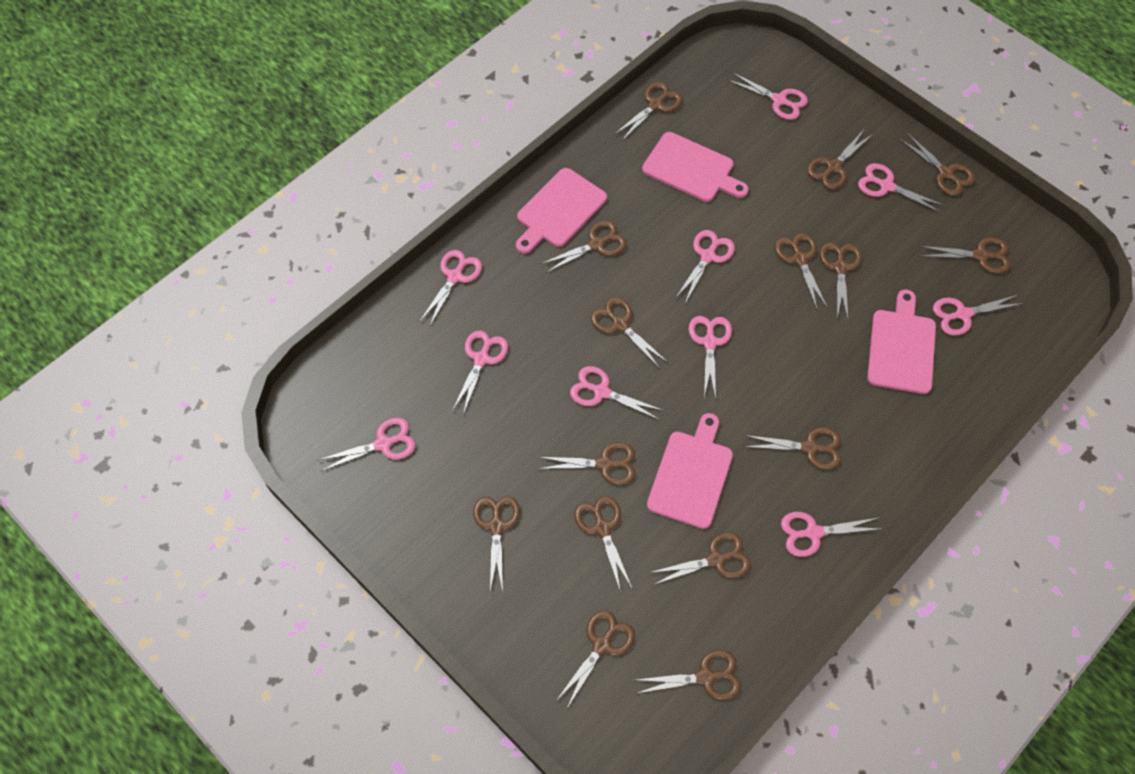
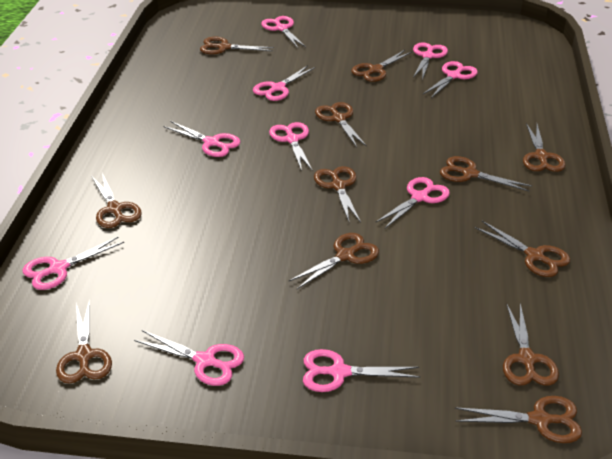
brown scissors: 15 -> 12
pink cutting board: 4 -> 0

